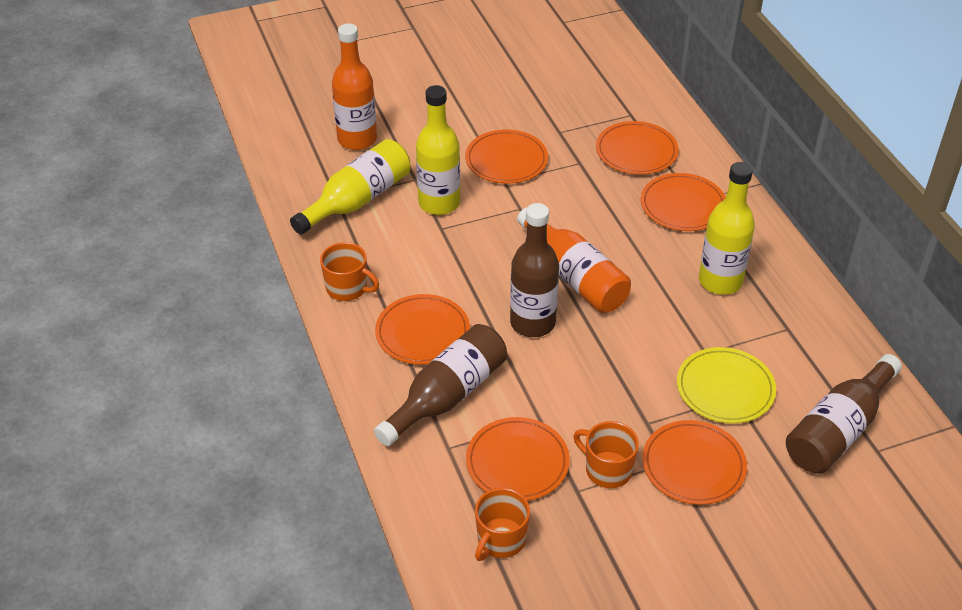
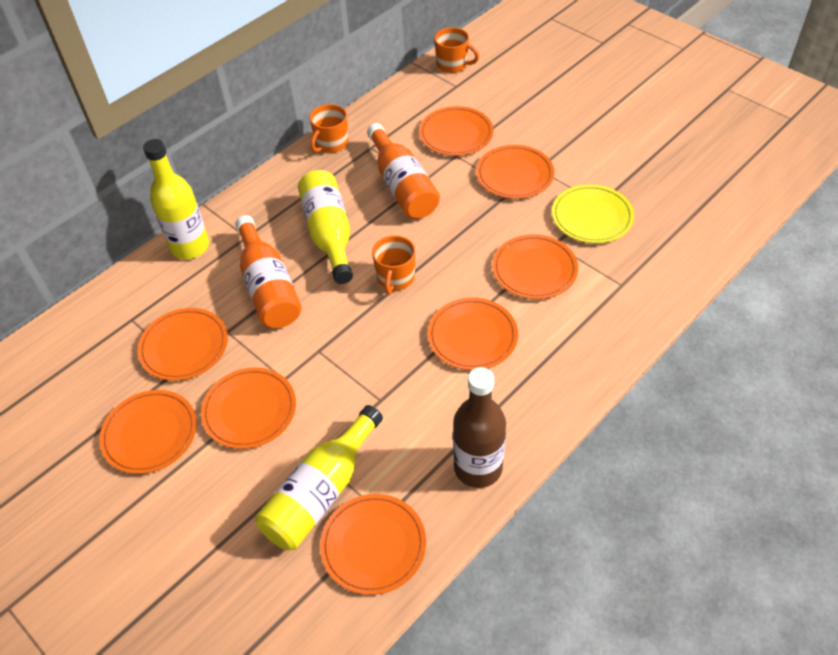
brown bottle: 3 -> 1
orange plate: 6 -> 8

